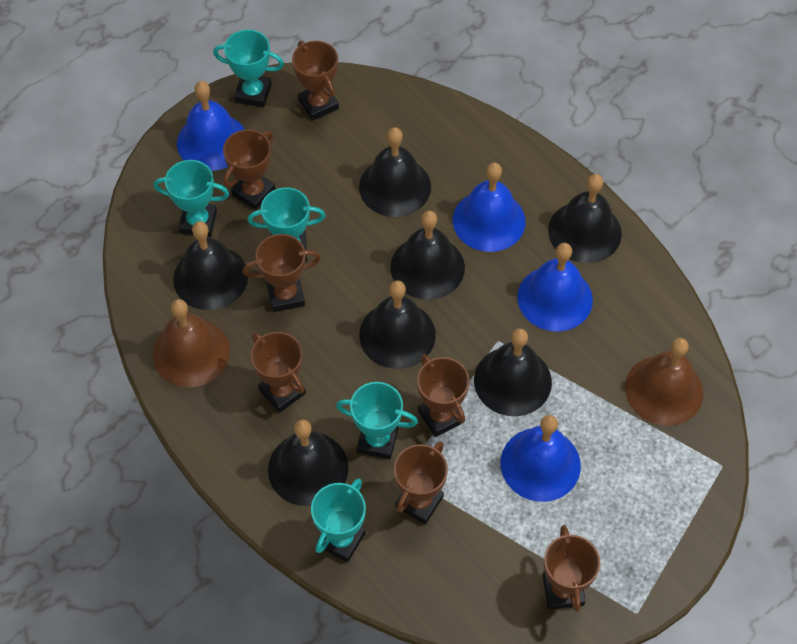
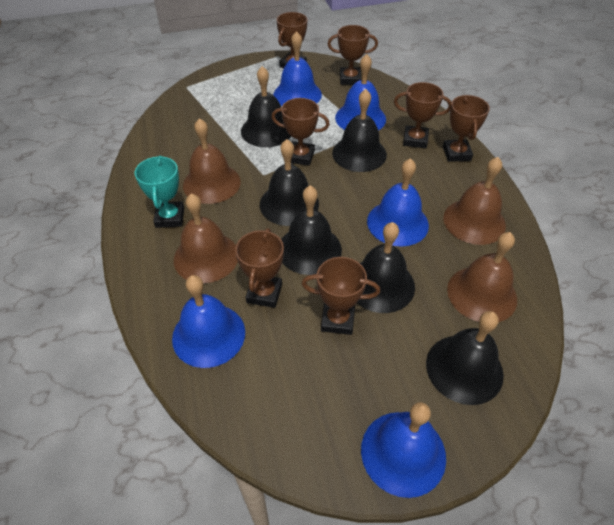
black bell: 7 -> 6
blue bell: 4 -> 5
brown bell: 2 -> 4
turquoise trophy: 5 -> 1

